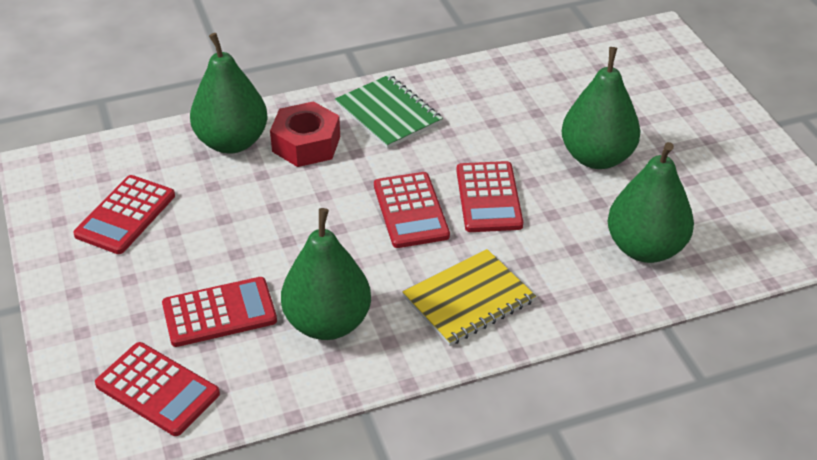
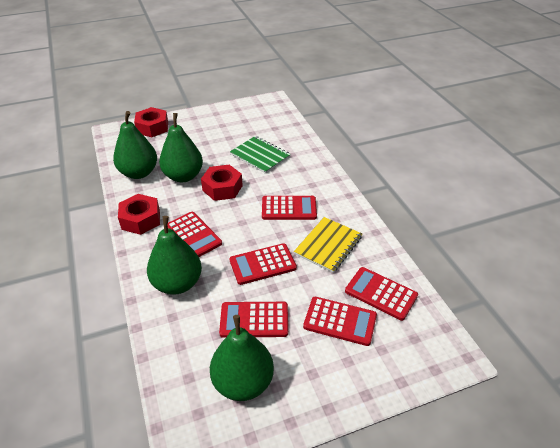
red calculator: 5 -> 6
red nut: 1 -> 3

